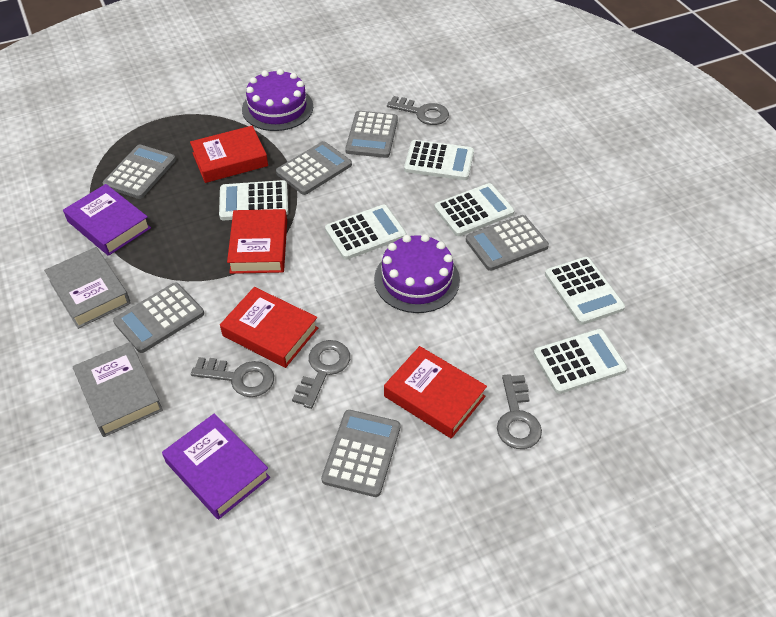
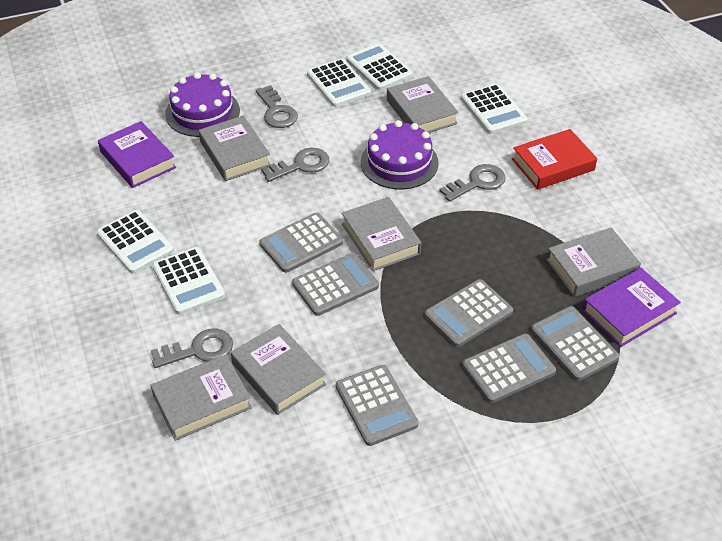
grey book: 2 -> 6
red book: 4 -> 1
white calculator: 6 -> 5

